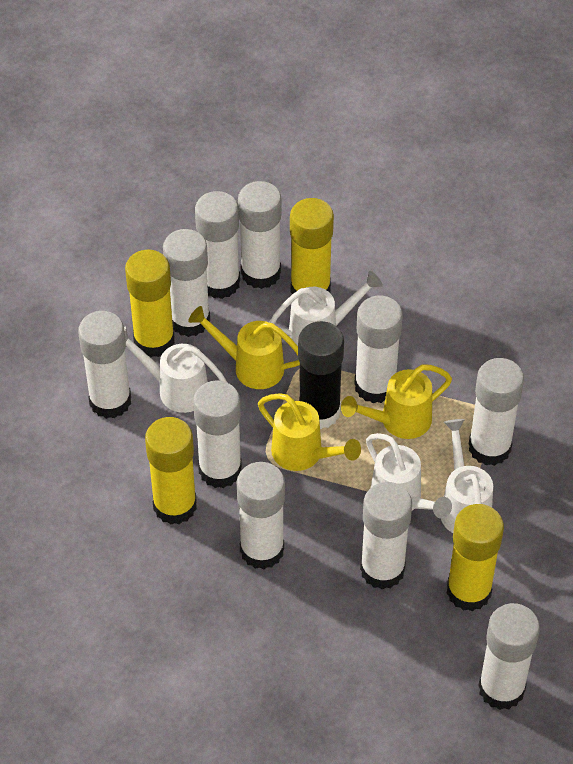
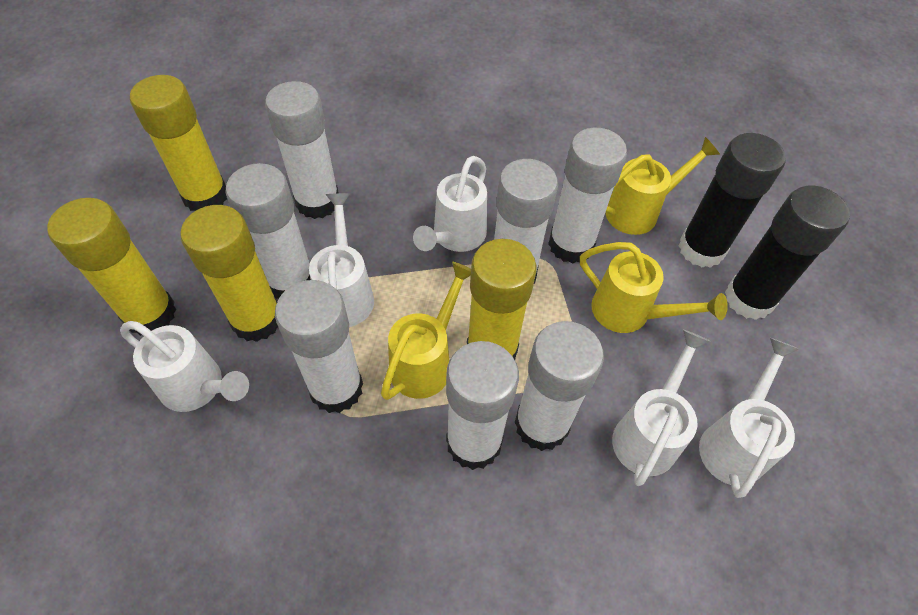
black glue stick: 1 -> 2
white glue stick: 10 -> 7
white watering can: 4 -> 5

